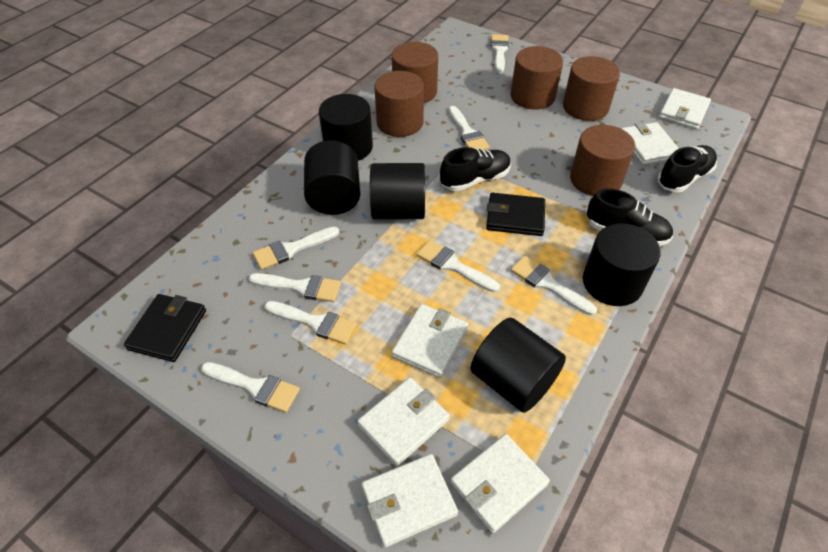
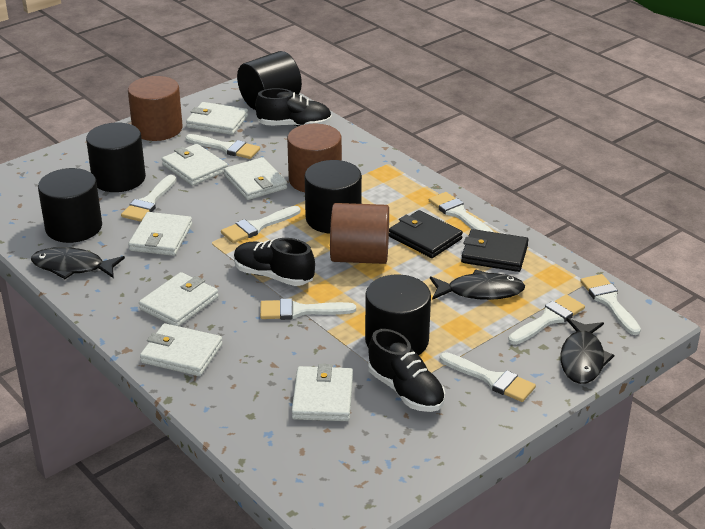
black fish: 0 -> 3
brown cylinder: 5 -> 3
white wallet: 6 -> 7

